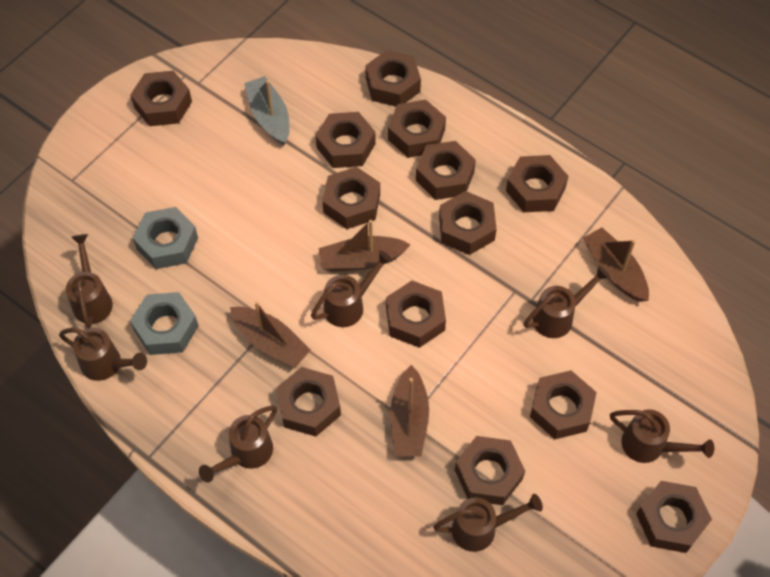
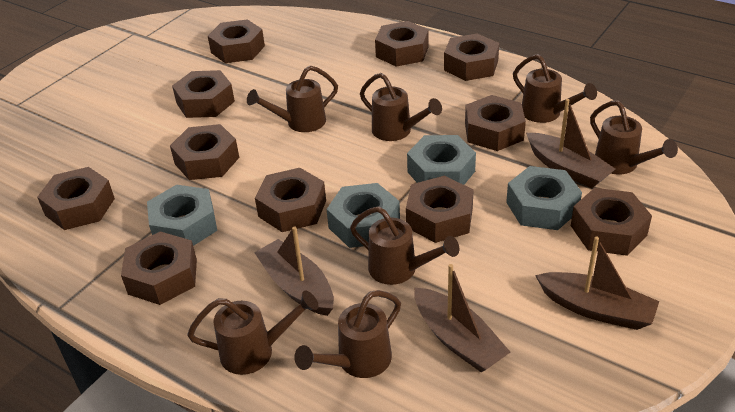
brown nut: 13 -> 11
grey boat: 1 -> 0
grey nut: 2 -> 4

